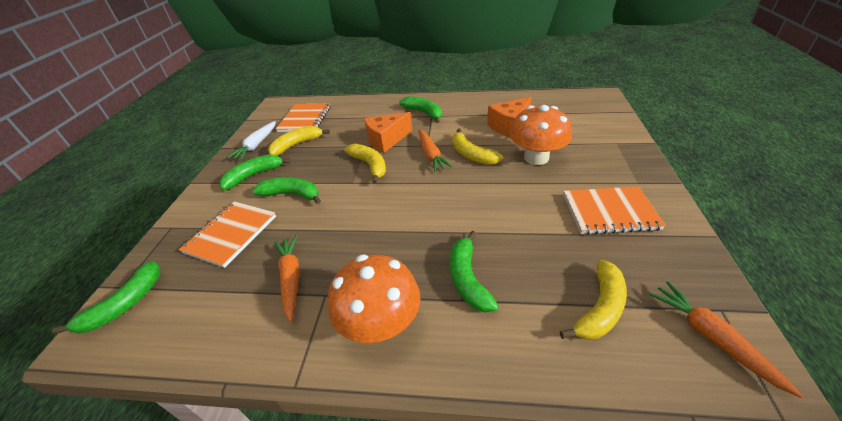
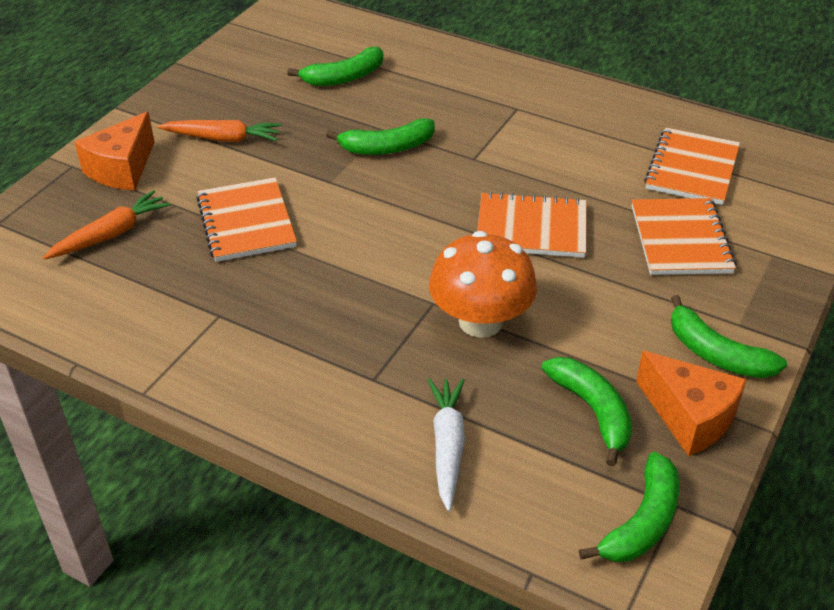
orange carrot: 3 -> 2
orange mushroom: 2 -> 1
orange notebook: 3 -> 4
yellow banana: 4 -> 0

